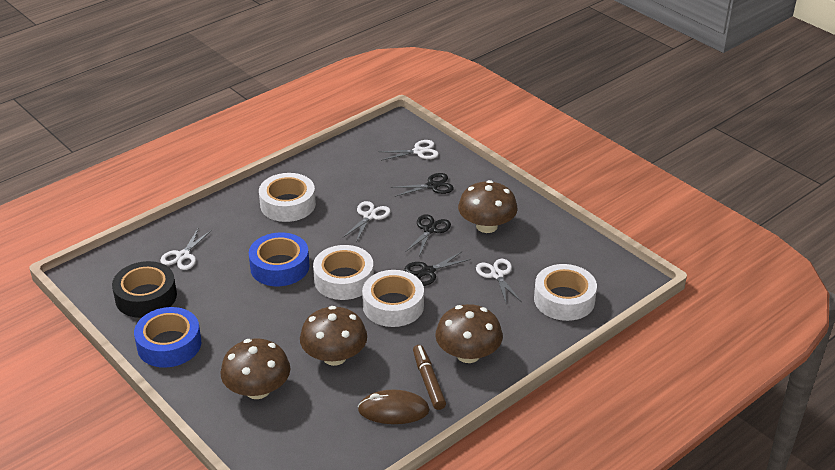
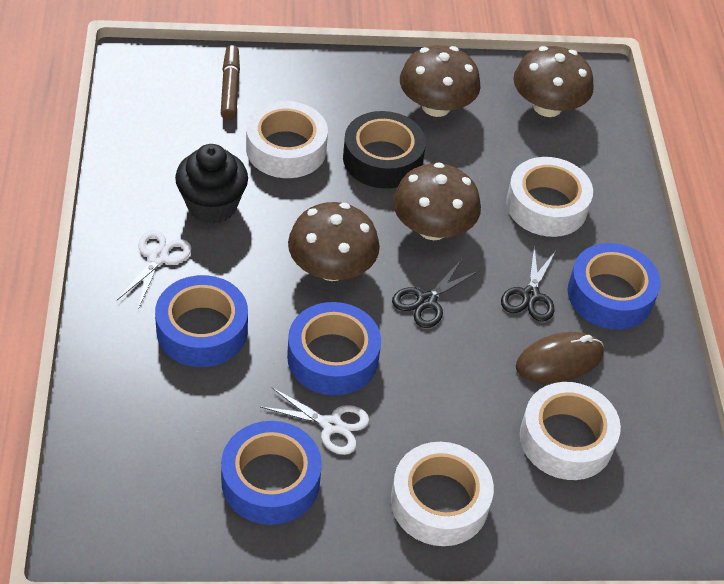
black cupcake: 0 -> 1
black scissors: 3 -> 2
blue tape: 2 -> 4
white scissors: 4 -> 2

